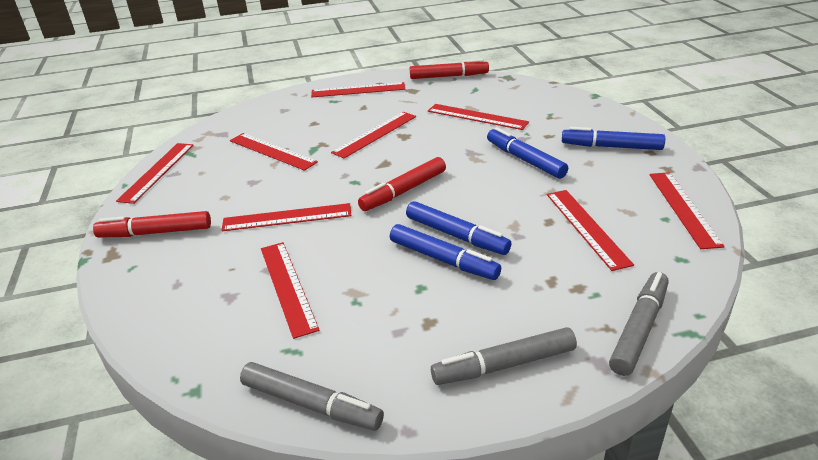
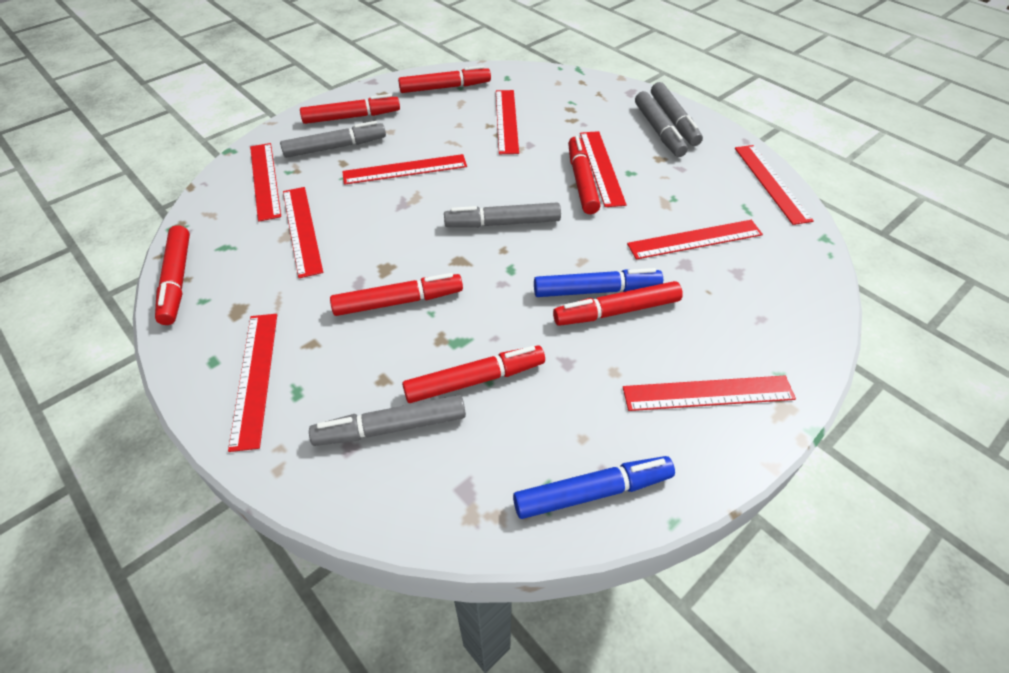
blue marker: 4 -> 2
grey marker: 3 -> 5
red marker: 3 -> 7

